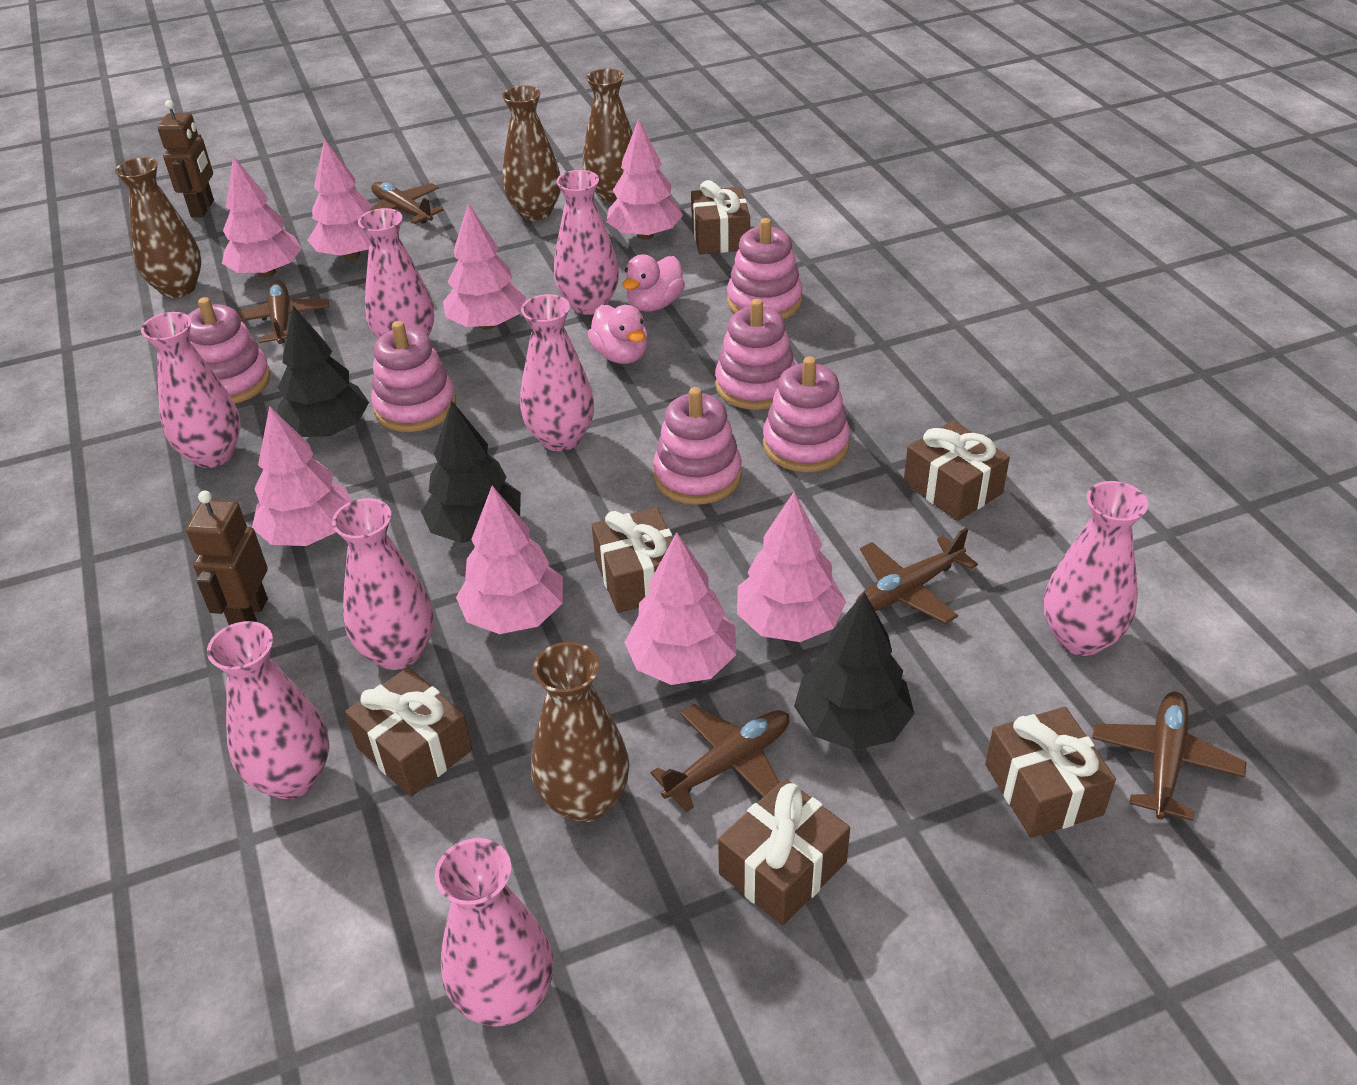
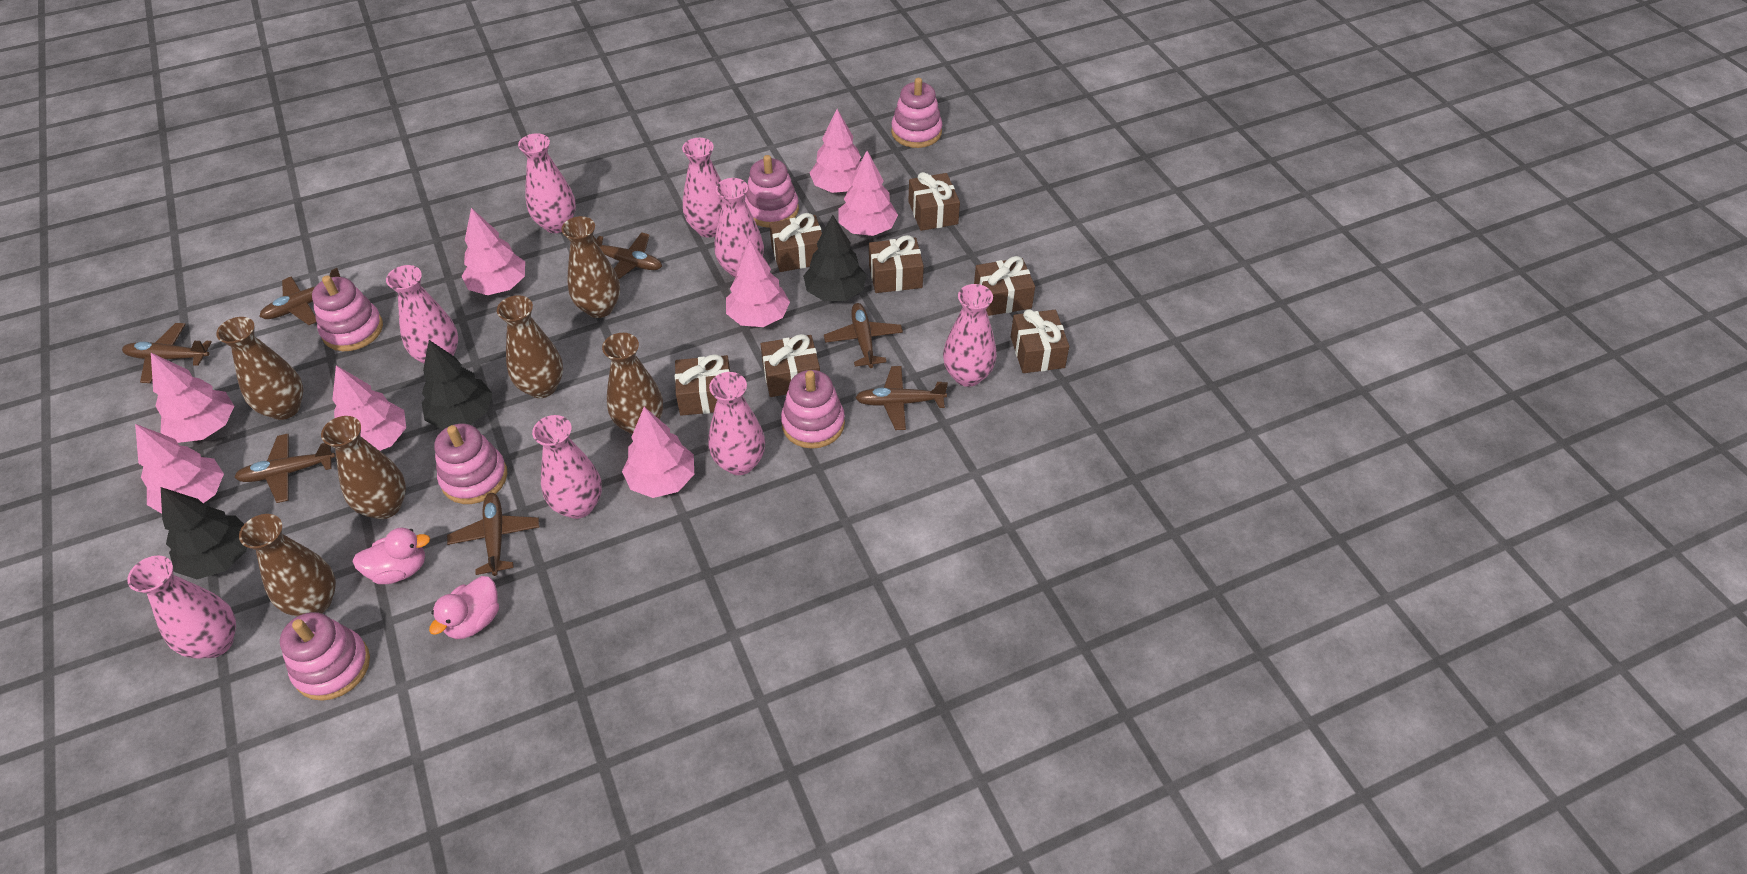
brown gift: 6 -> 7
brown plane: 5 -> 7
brown robot: 2 -> 0
brown vase: 4 -> 6

